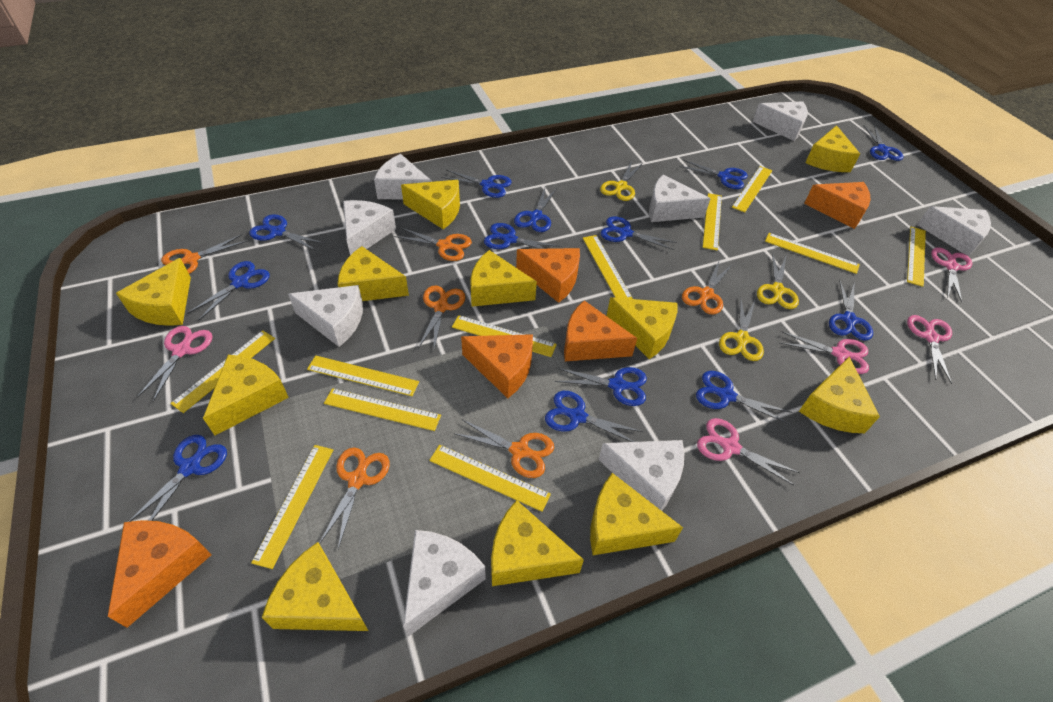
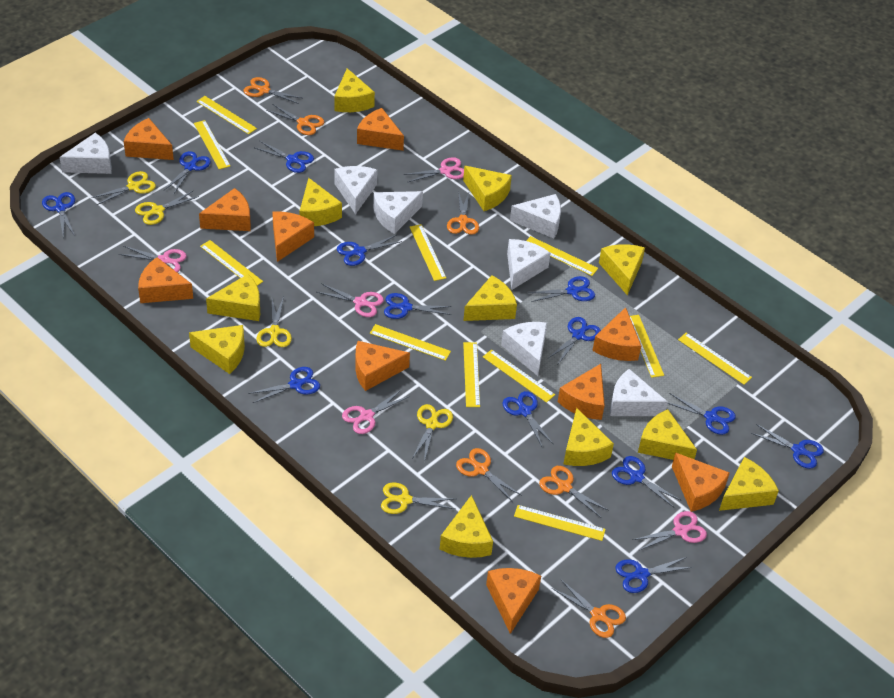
orange cheese: 5 -> 10
white cheese: 8 -> 7
yellow scissors: 3 -> 5

